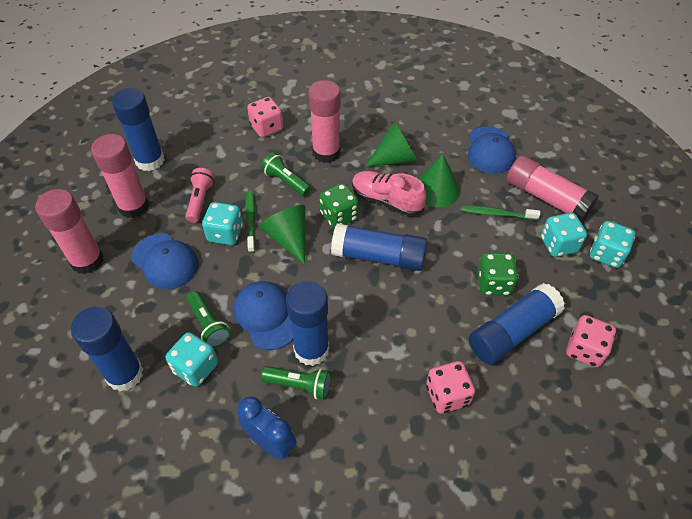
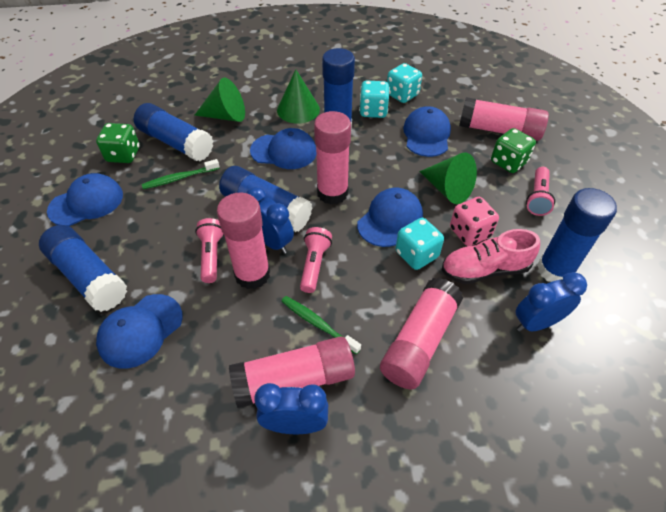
blue cap: 3 -> 5
blue clock: 1 -> 3
green flashlight: 3 -> 0
pink dice: 3 -> 1
pink flashlight: 1 -> 3
pink glue stick: 4 -> 5
turquoise dice: 4 -> 3

